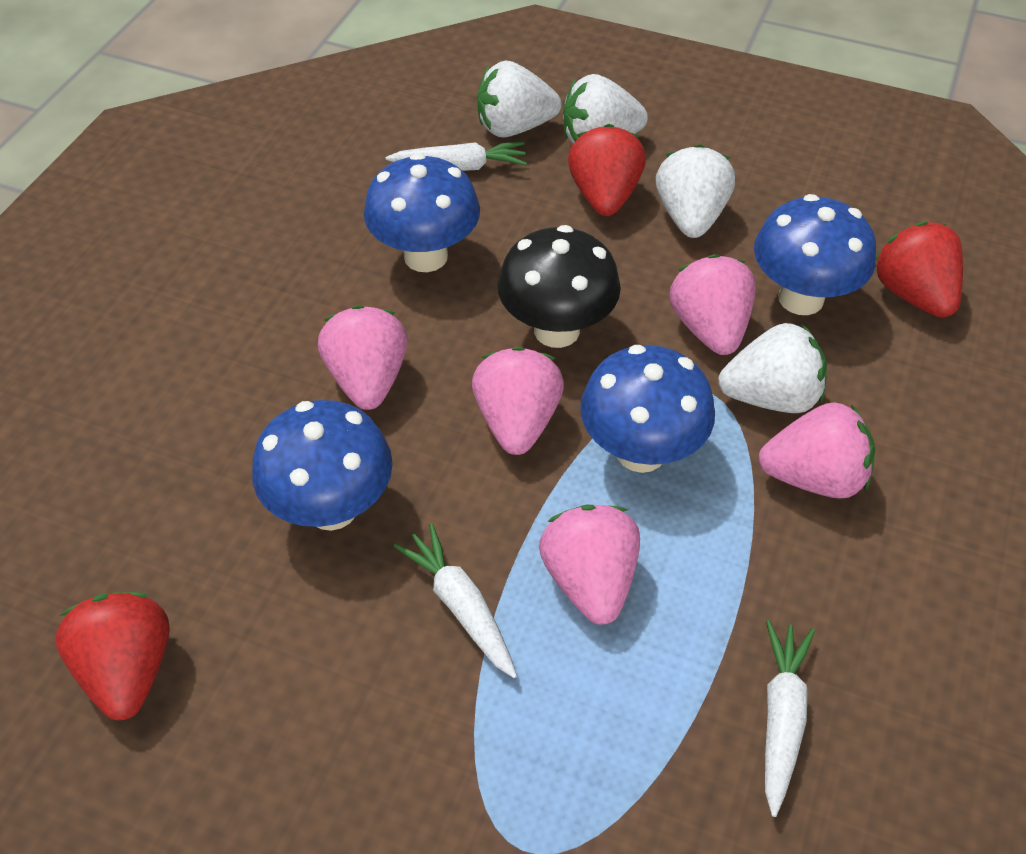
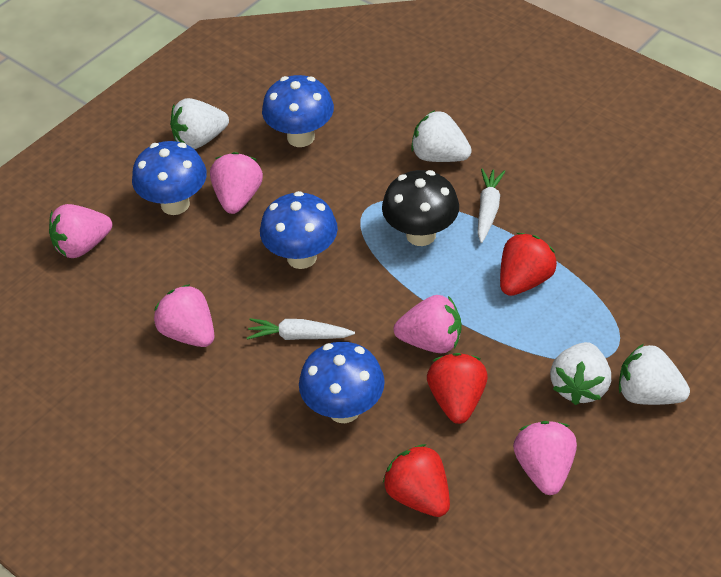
white carrot: 3 -> 2

